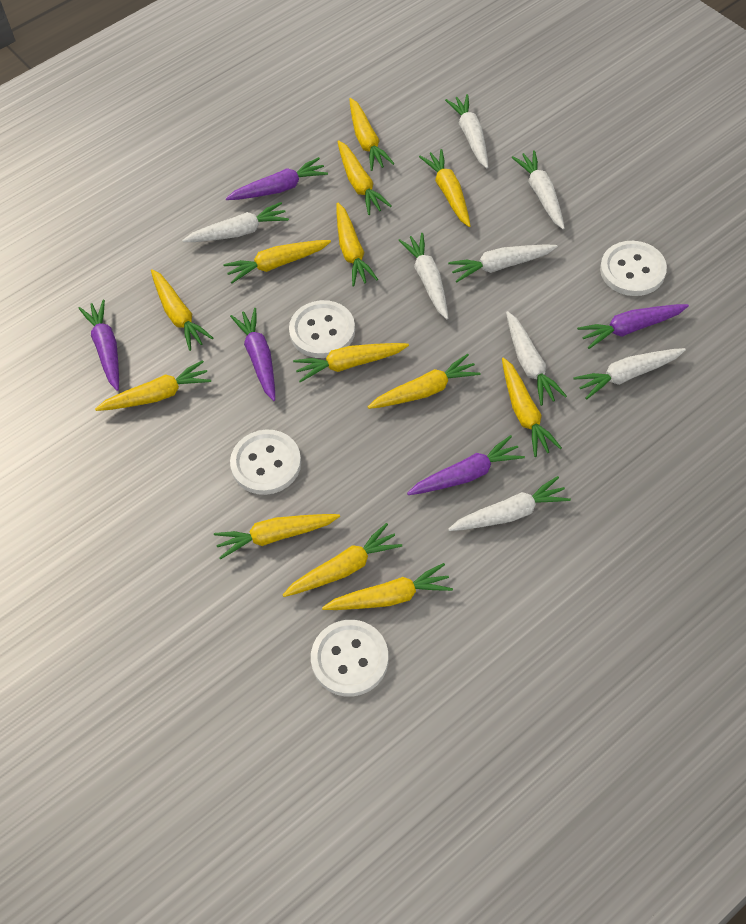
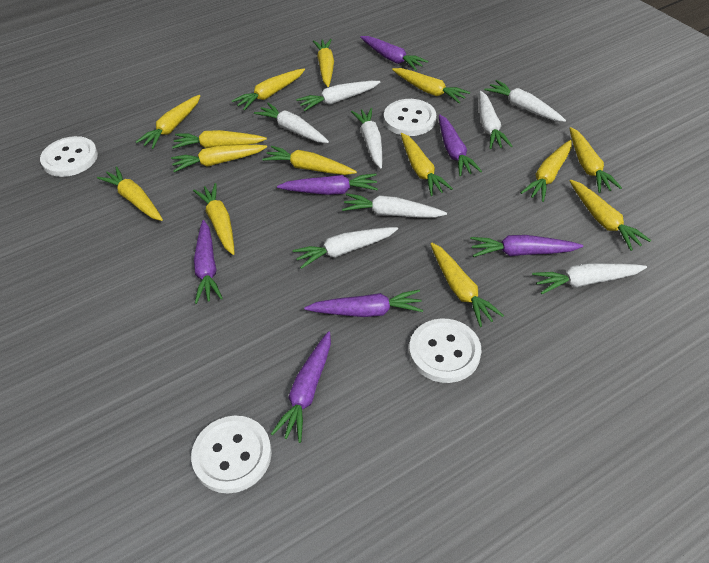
purple carrot: 5 -> 7
yellow carrot: 13 -> 14

